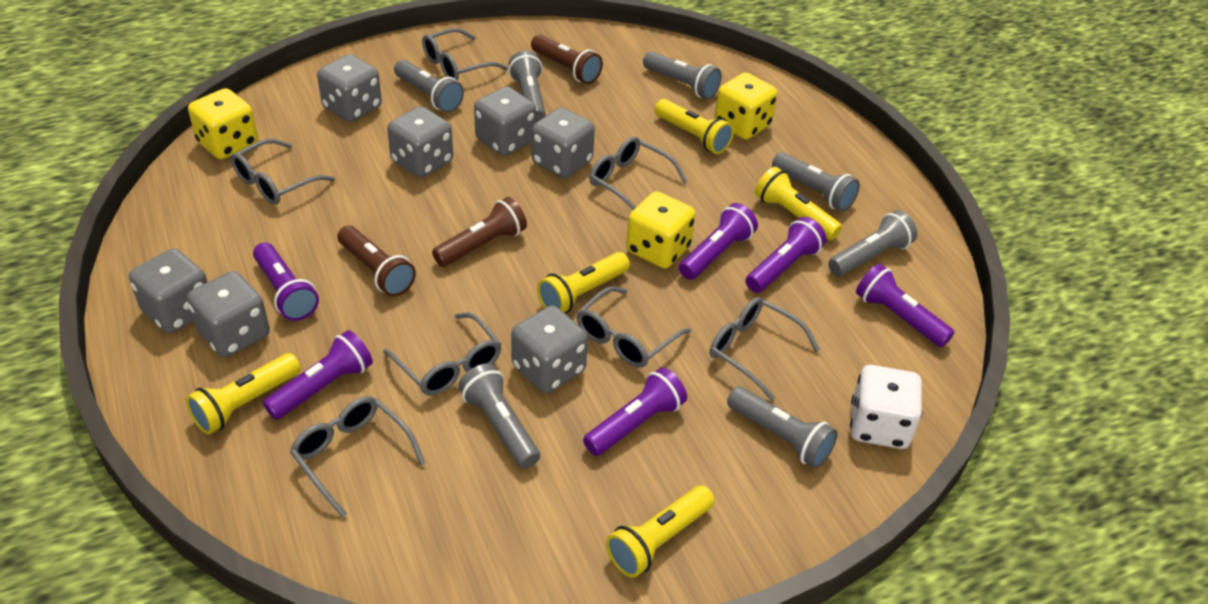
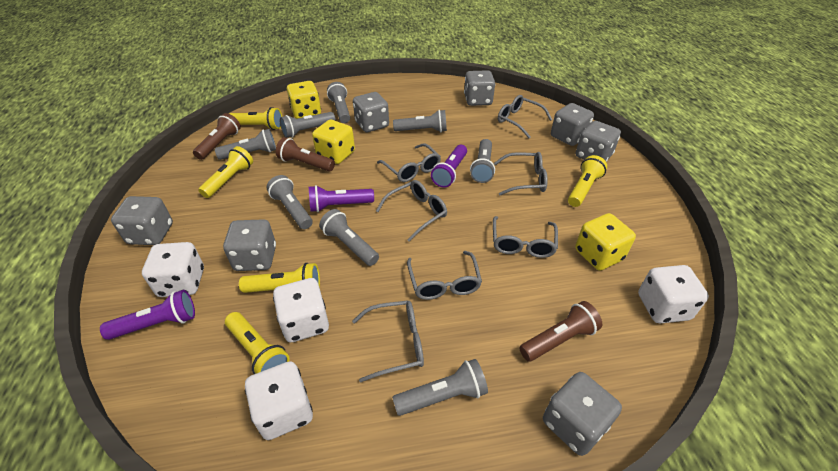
grey flashlight: 7 -> 8
purple flashlight: 6 -> 3
white dice: 1 -> 4

